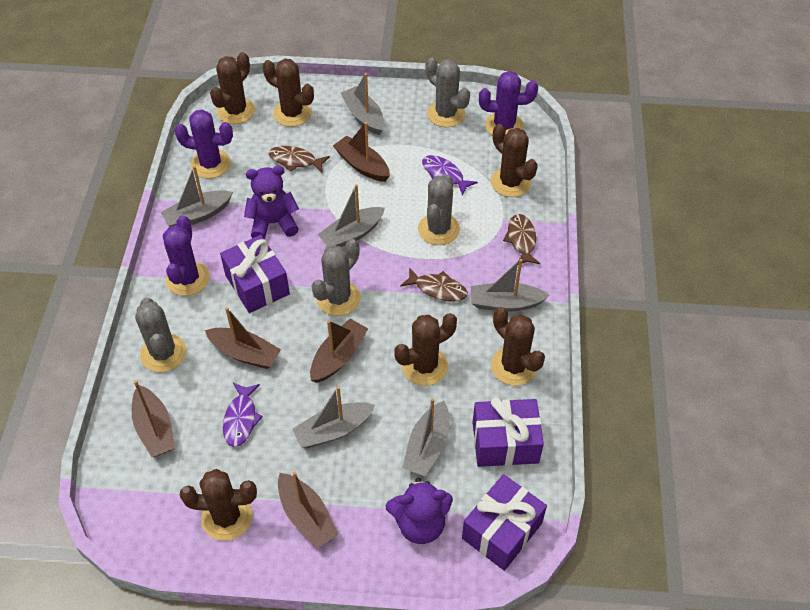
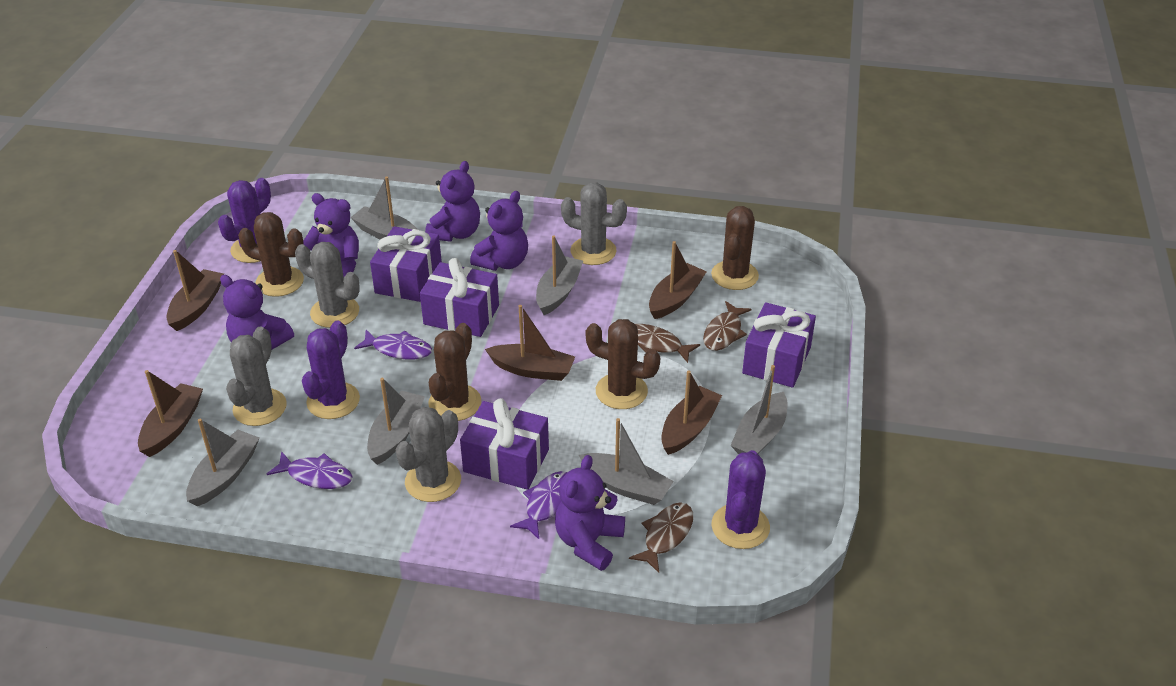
brown cactus: 6 -> 4
purple fish: 2 -> 3
purple gift: 3 -> 4
purple teddy bear: 2 -> 5

